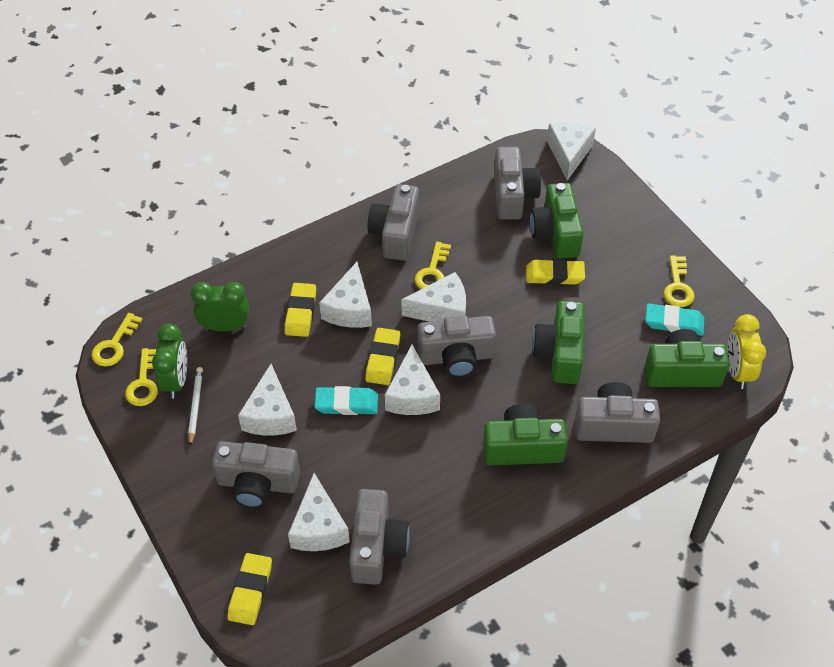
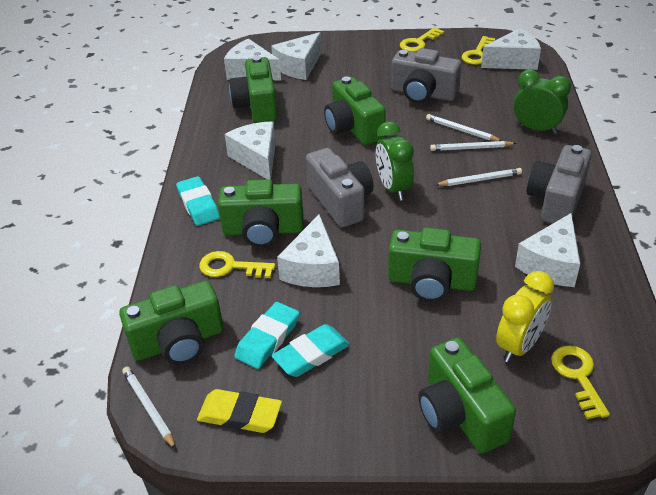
green camera: 4 -> 6
grey camera: 6 -> 3
turquoise eraser: 2 -> 3
white pencil: 1 -> 4
yellow eraser: 4 -> 1

